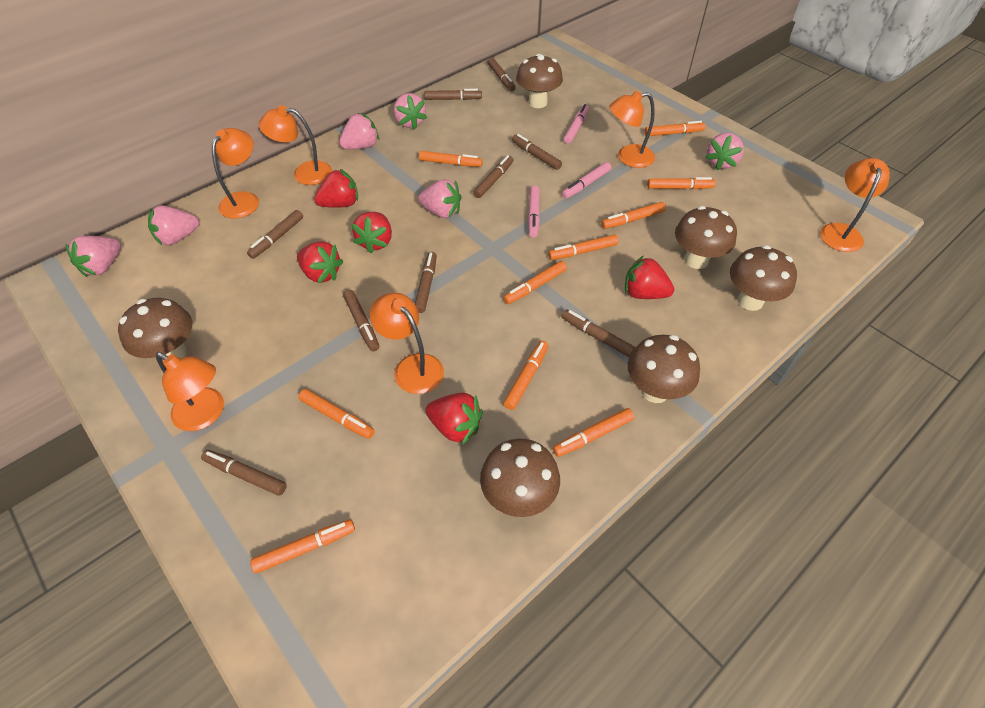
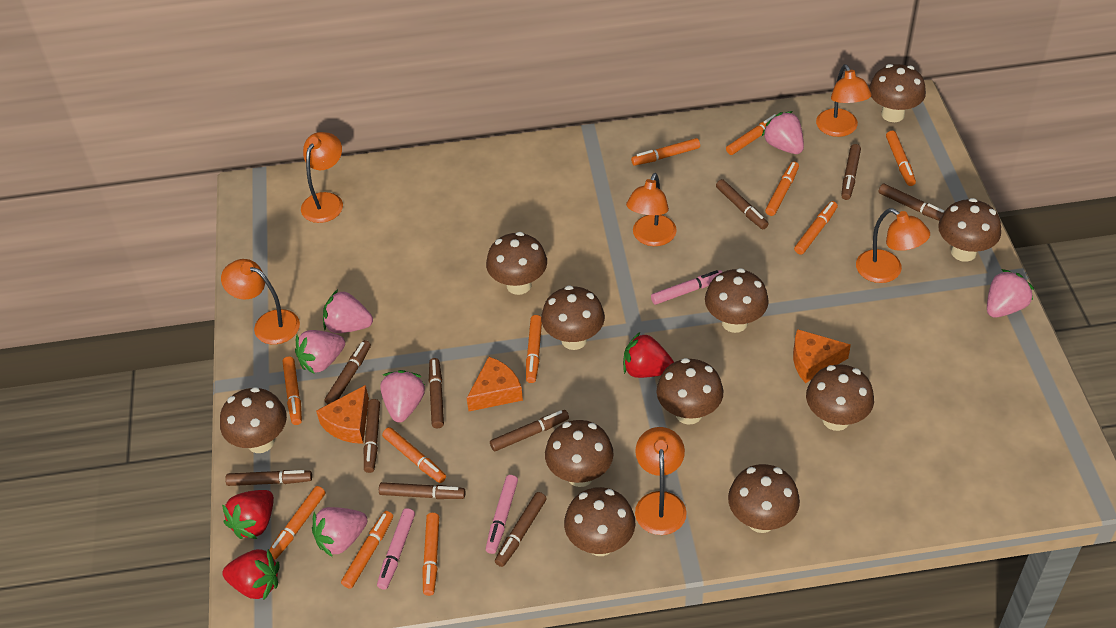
brown marker: 9 -> 10
brown mushroom: 6 -> 11
orange cheese: 0 -> 3
orange marker: 10 -> 11
red strawberry: 5 -> 3

